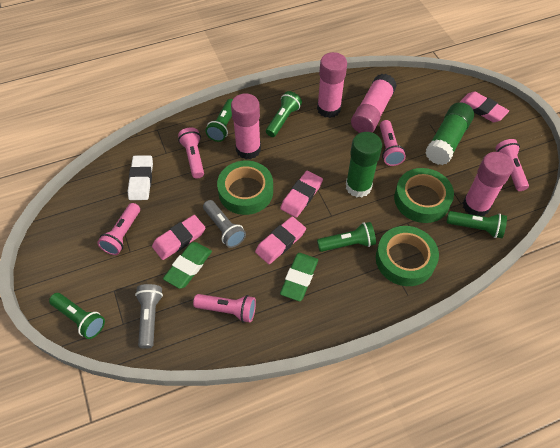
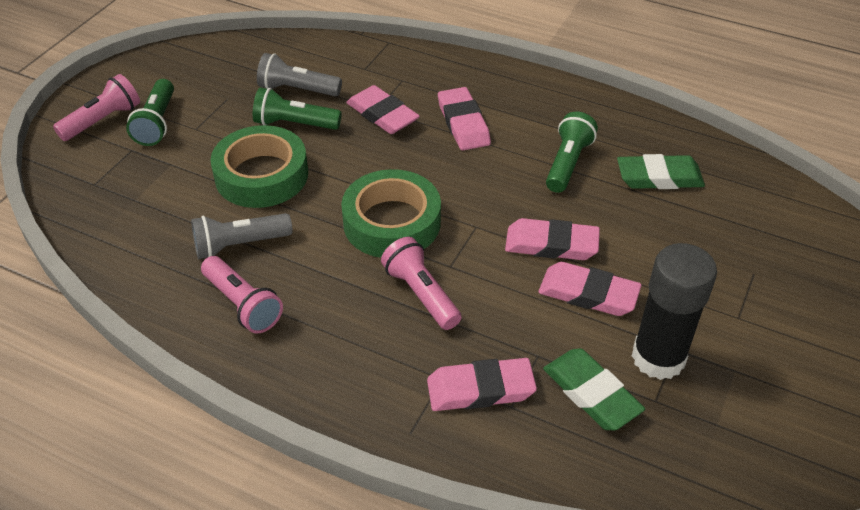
black glue stick: 0 -> 1
green flashlight: 5 -> 3
green glue stick: 2 -> 0
green tape: 3 -> 2
pink eraser: 4 -> 5
pink flashlight: 5 -> 3
pink glue stick: 4 -> 0
white eraser: 1 -> 0

